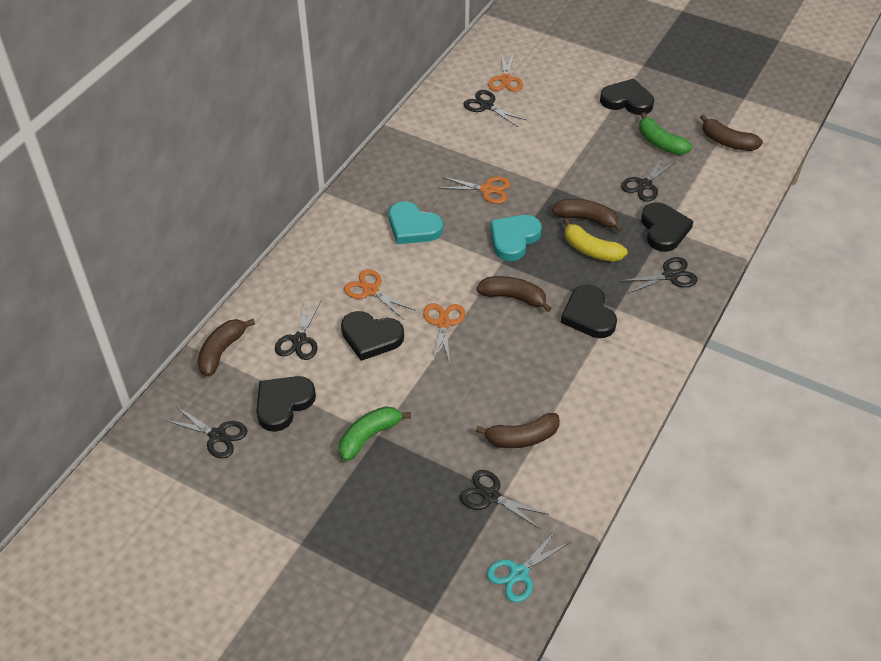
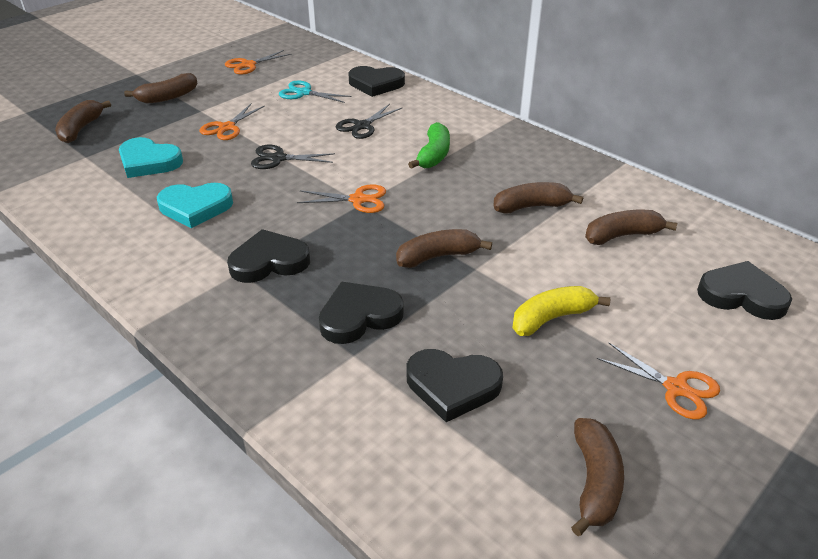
black scissors: 6 -> 2
brown banana: 5 -> 6
green banana: 2 -> 1

